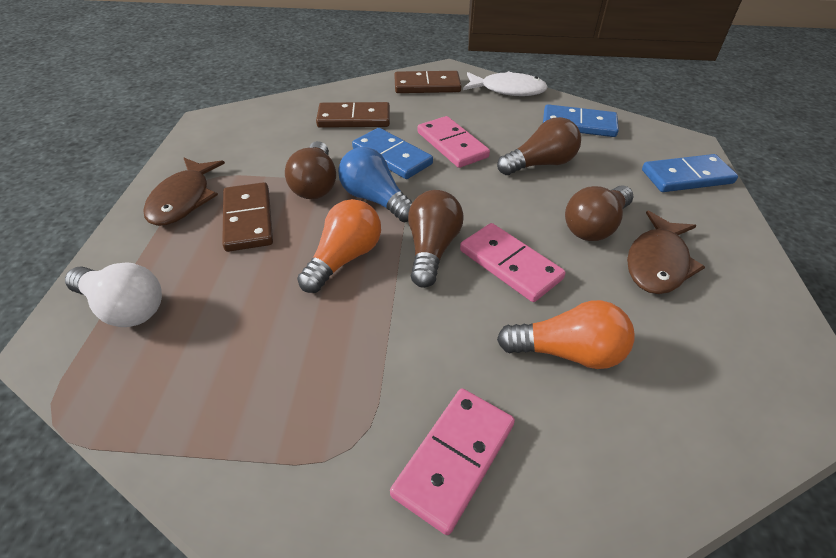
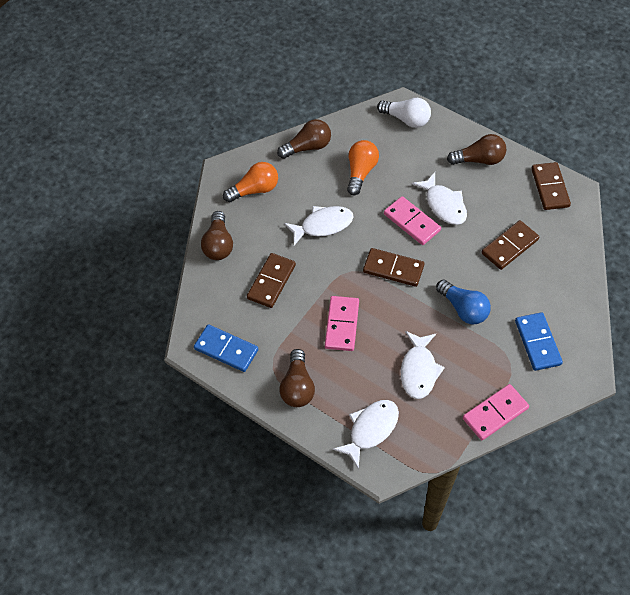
blue domino: 3 -> 2
brown domino: 3 -> 4
brown fish: 2 -> 0
white fish: 1 -> 4

